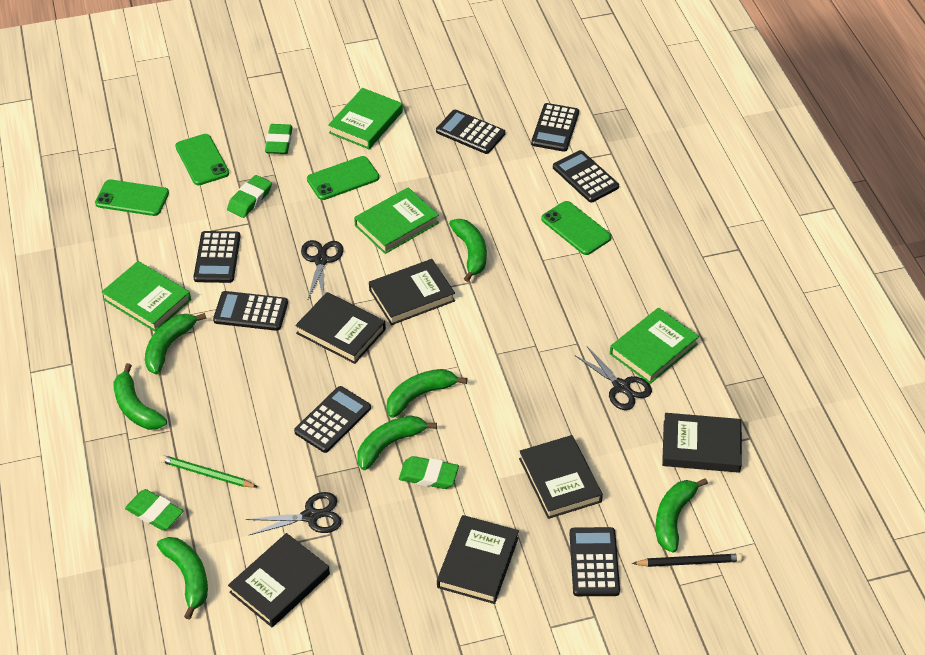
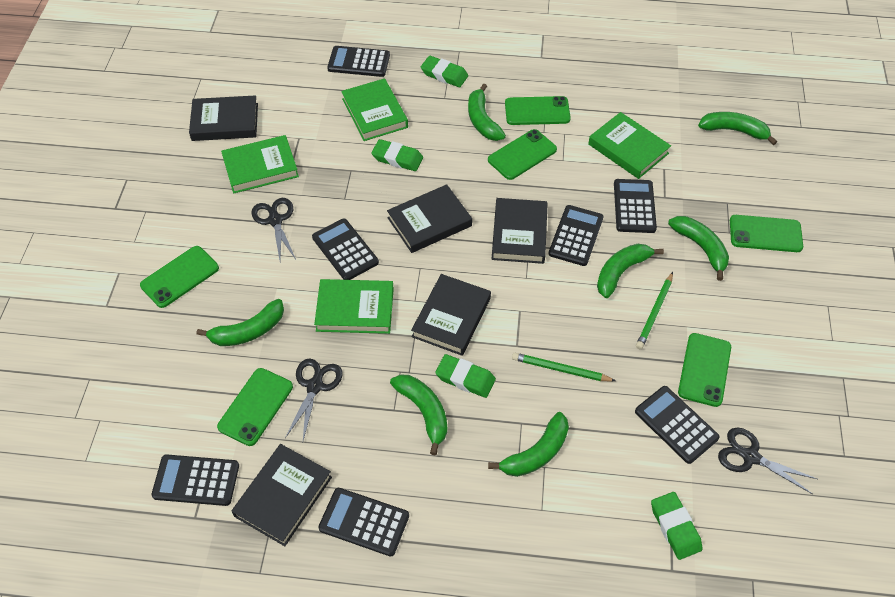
black book: 6 -> 5
black pencil: 1 -> 0
green pencil: 1 -> 2
green phone: 4 -> 6

